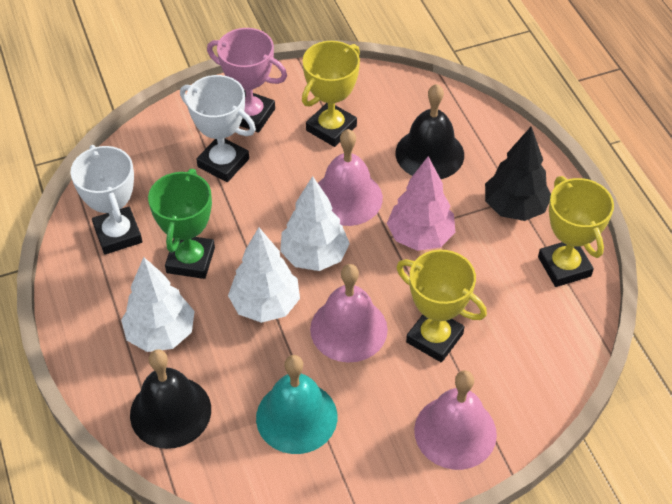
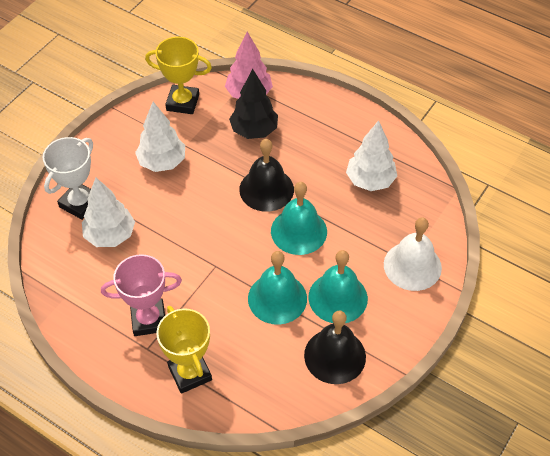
green trophy: 1 -> 0
pink bell: 3 -> 0
turquoise bell: 1 -> 3
white bell: 0 -> 1
white trophy: 2 -> 1
yellow trophy: 3 -> 2

